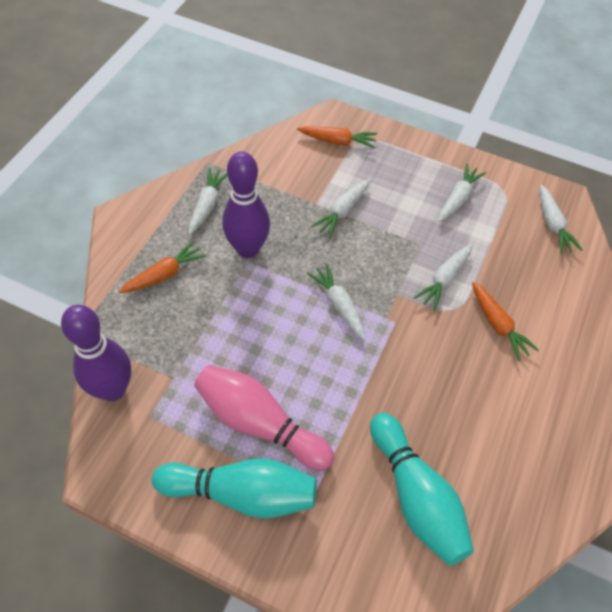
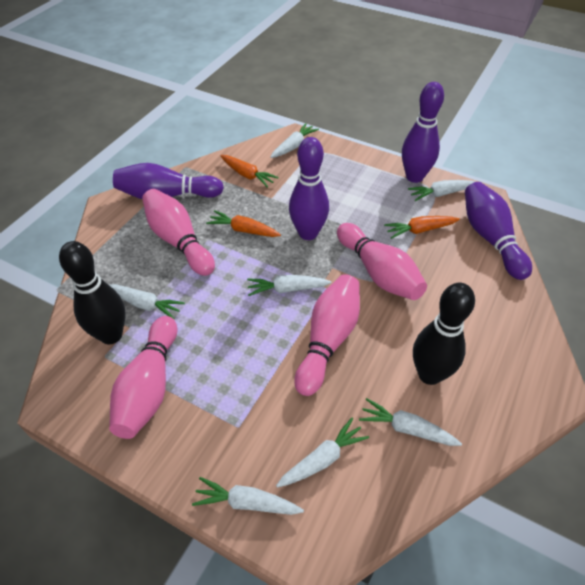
black bowling pin: 0 -> 2
pink bowling pin: 1 -> 4
purple bowling pin: 2 -> 4
turquoise bowling pin: 2 -> 0
white carrot: 6 -> 7

